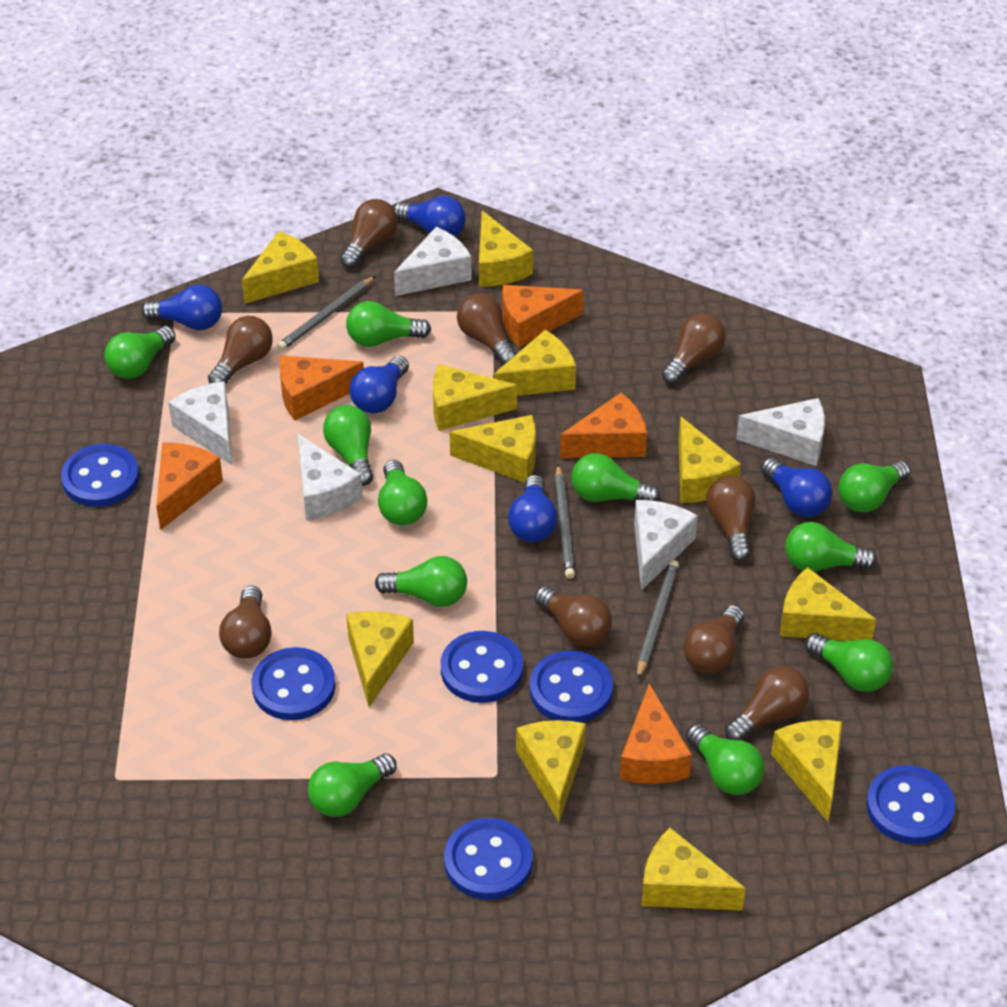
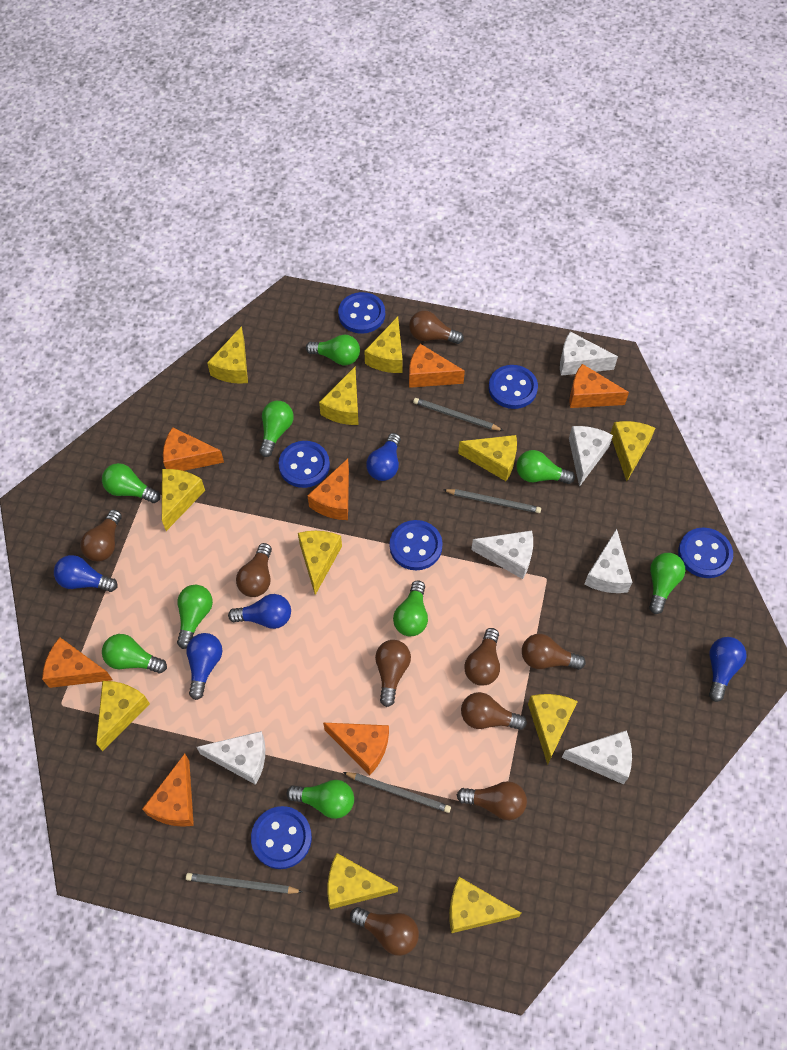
green light bulb: 11 -> 9
grey pencil: 3 -> 4
orange cheese: 5 -> 7
white cheese: 5 -> 6

